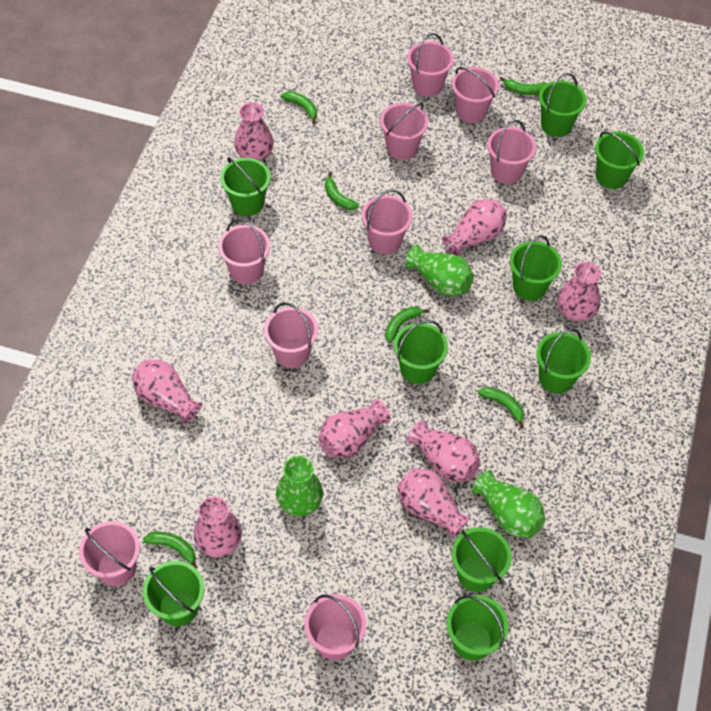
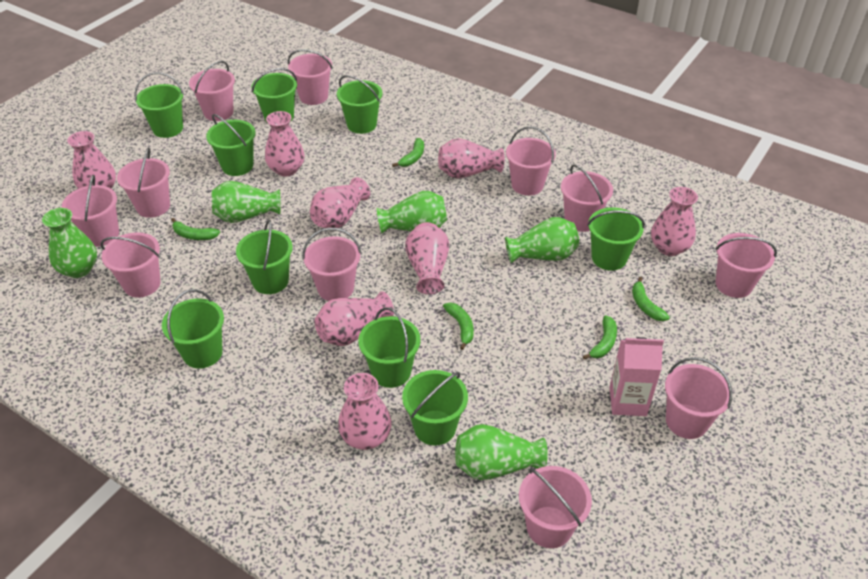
green banana: 6 -> 5
green vase: 3 -> 5
pink bucket: 9 -> 11
pink carton: 0 -> 1

